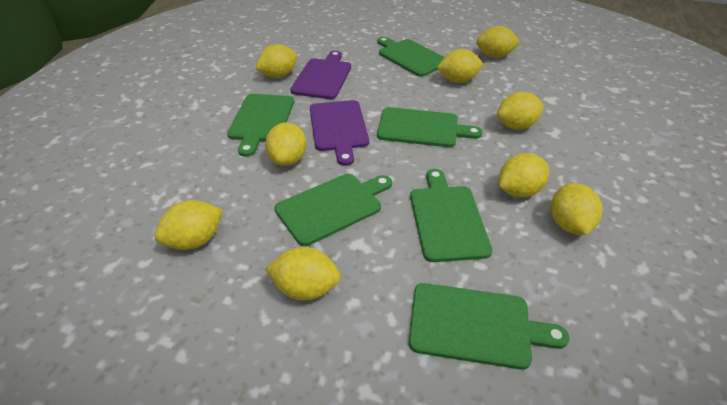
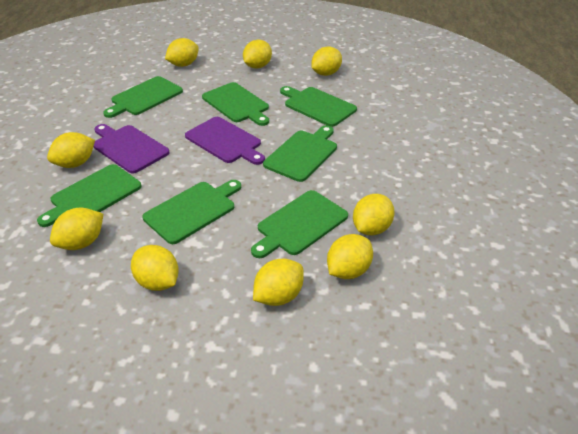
green cutting board: 6 -> 7

